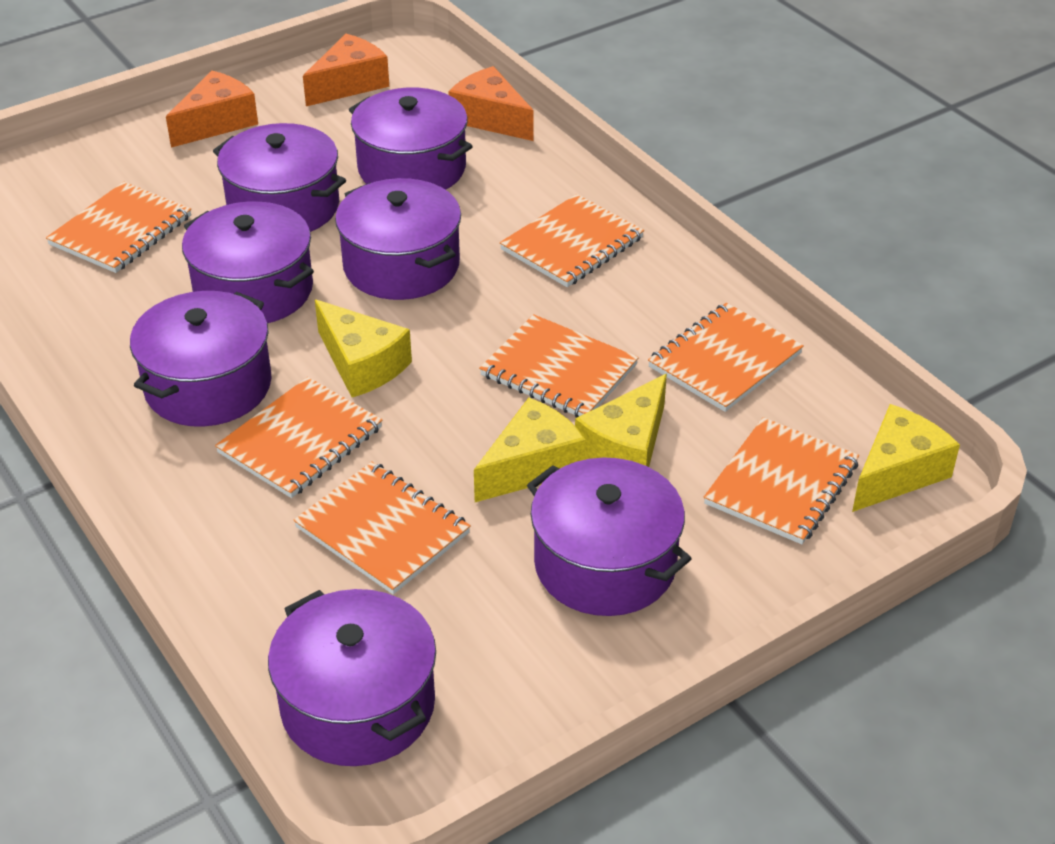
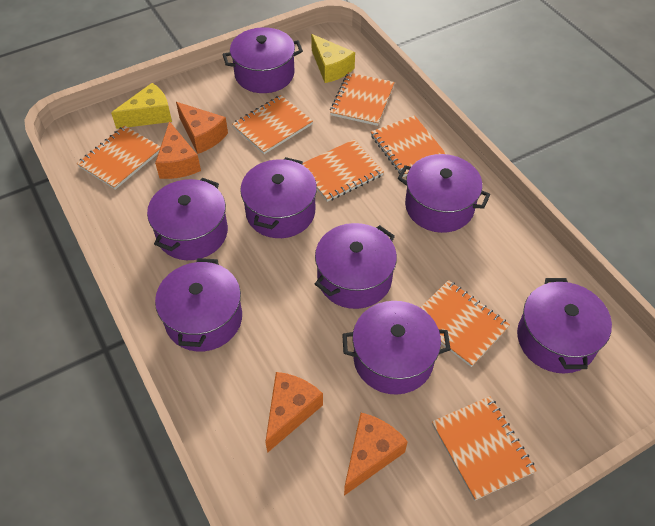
orange cheese: 3 -> 4
purple pot: 7 -> 8
yellow cheese: 4 -> 2

